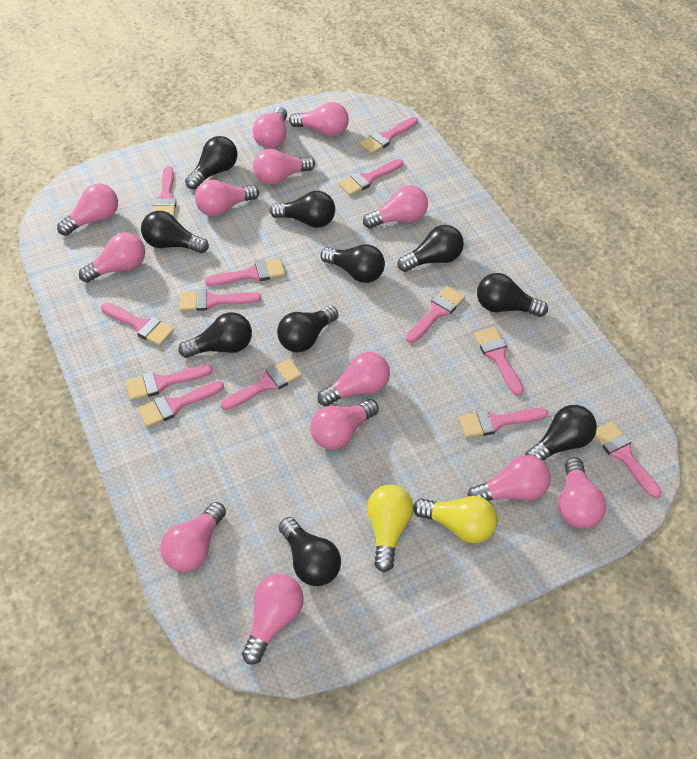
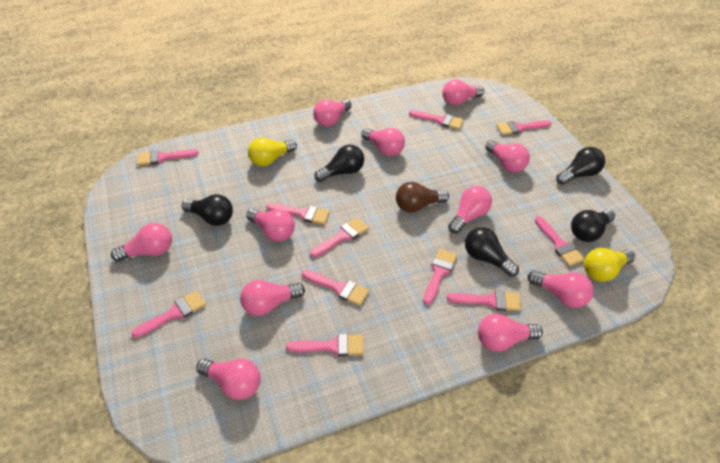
black light bulb: 10 -> 5
brown light bulb: 0 -> 1
pink brush: 13 -> 11
pink light bulb: 13 -> 11

